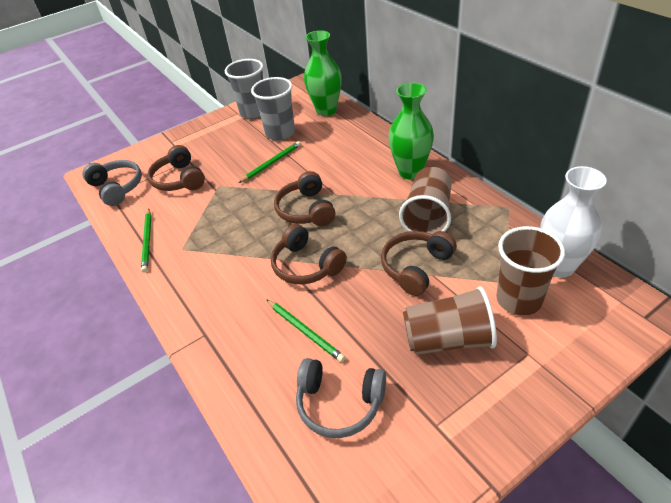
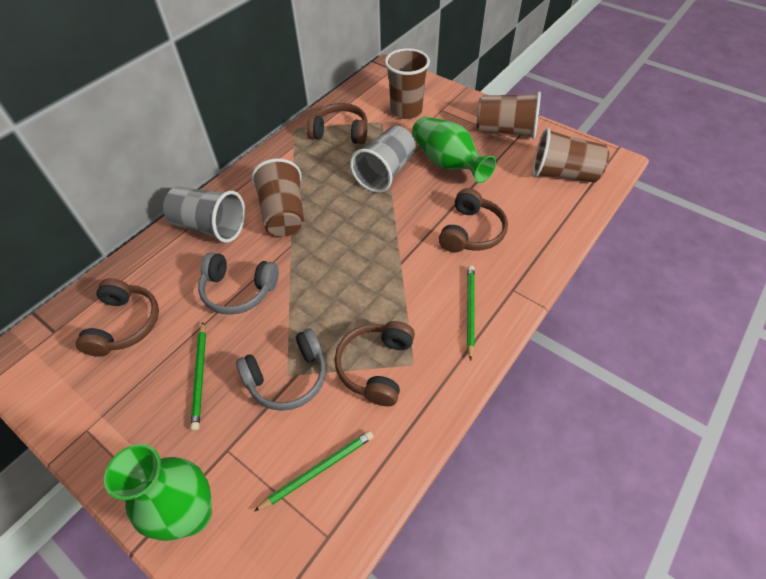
brown cup: 3 -> 4
white vase: 1 -> 0

